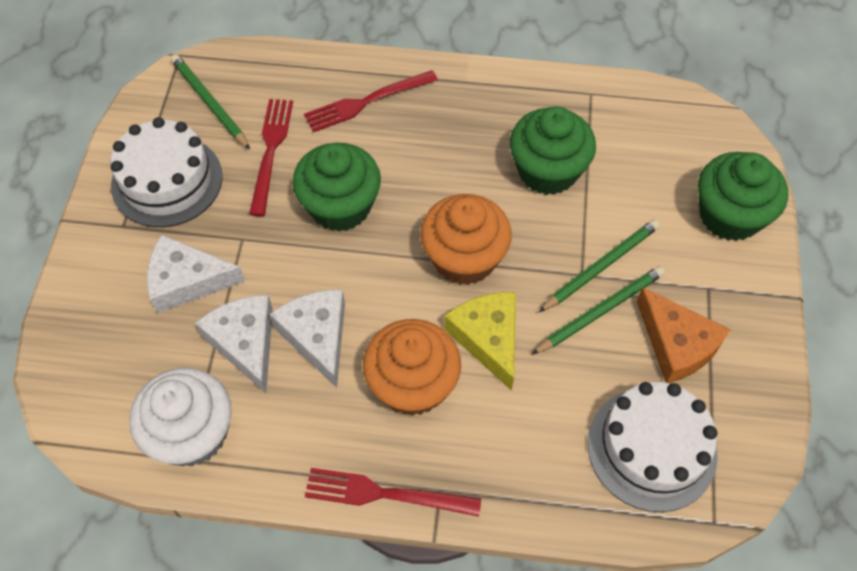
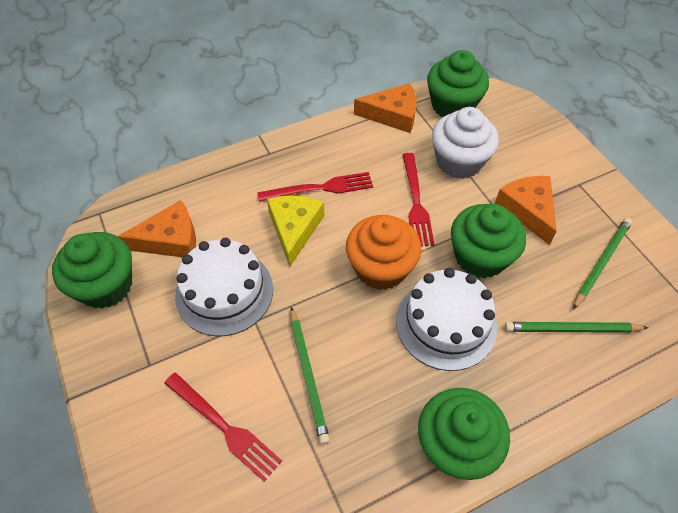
green cupcake: 3 -> 4
orange cheese: 1 -> 3
orange cupcake: 2 -> 1
white cheese: 3 -> 0

